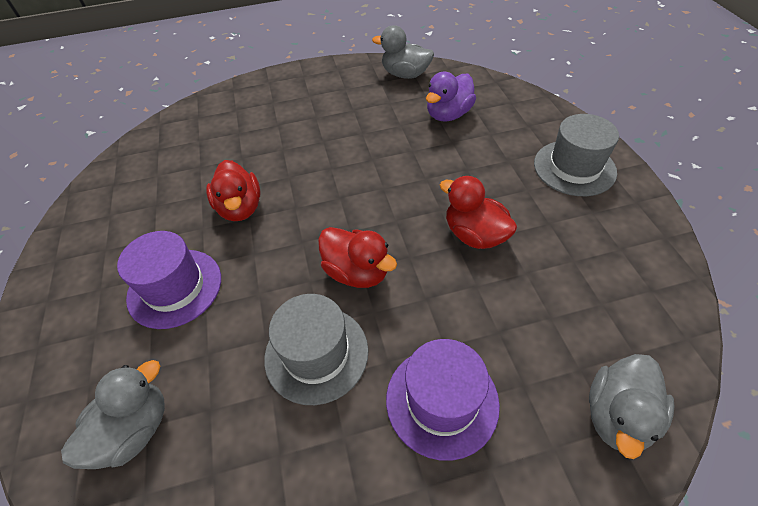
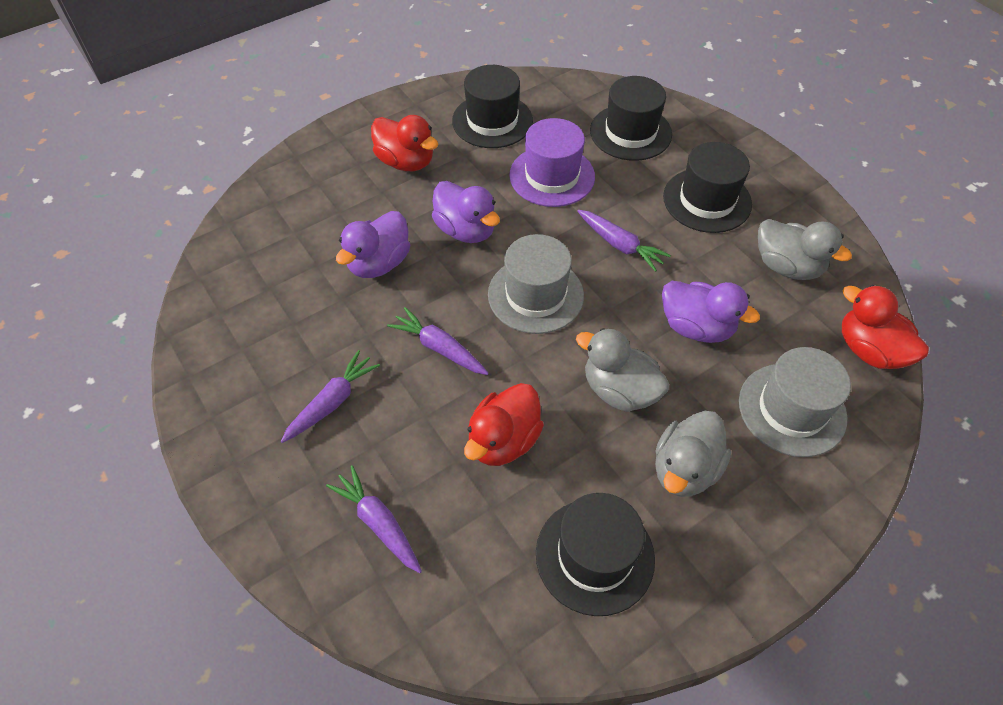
black hat: 0 -> 4
purple carrot: 0 -> 4
purple duck: 1 -> 3
purple hat: 2 -> 1

